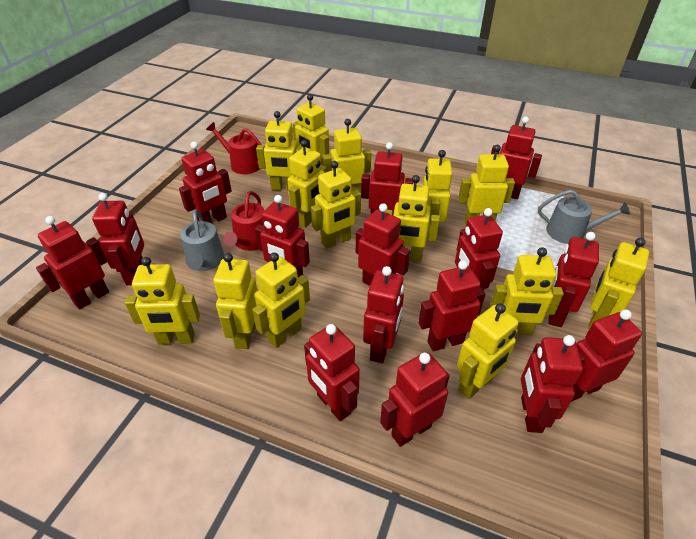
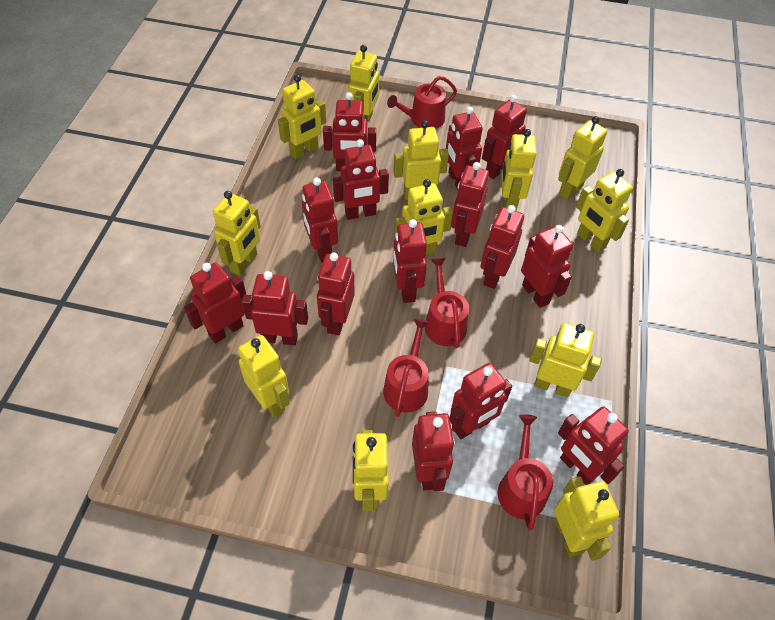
grey watering can: 2 -> 0
red watering can: 2 -> 4
yellow robot: 14 -> 12

